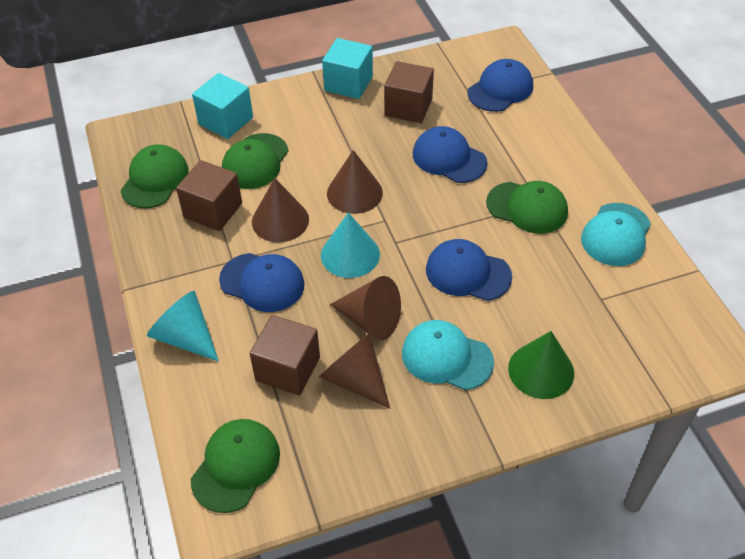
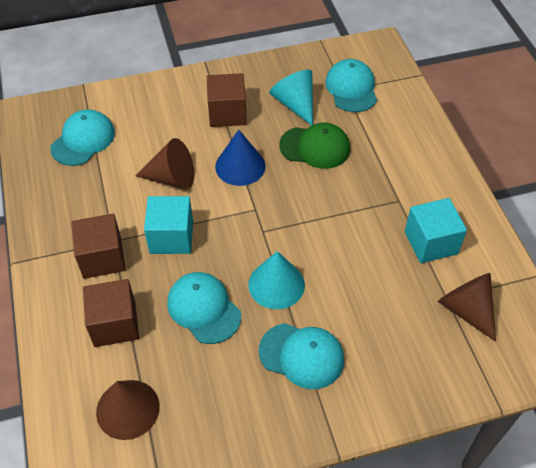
blue cap: 4 -> 0
blue cone: 0 -> 1
brown cone: 4 -> 3
green cap: 4 -> 1
green cone: 1 -> 0
turquoise cap: 2 -> 4

